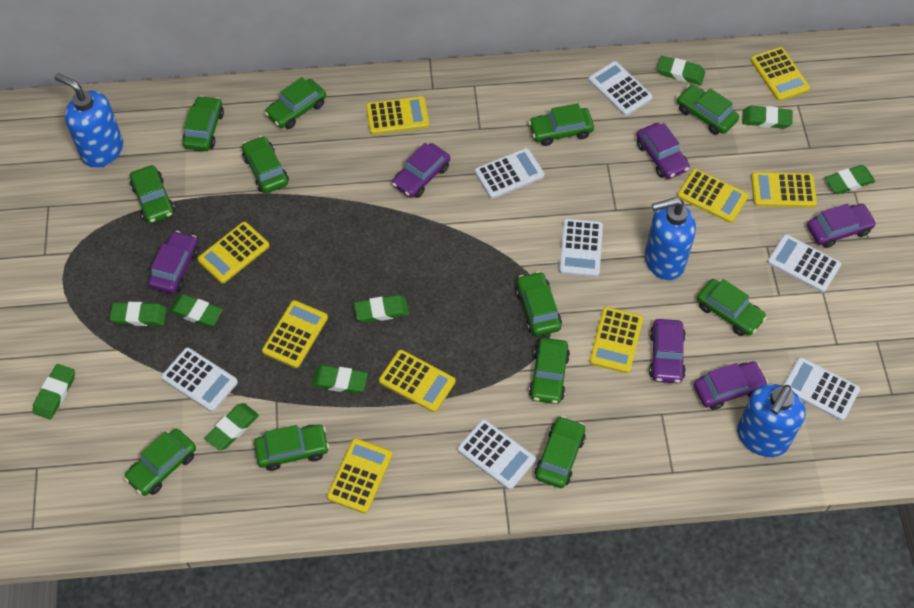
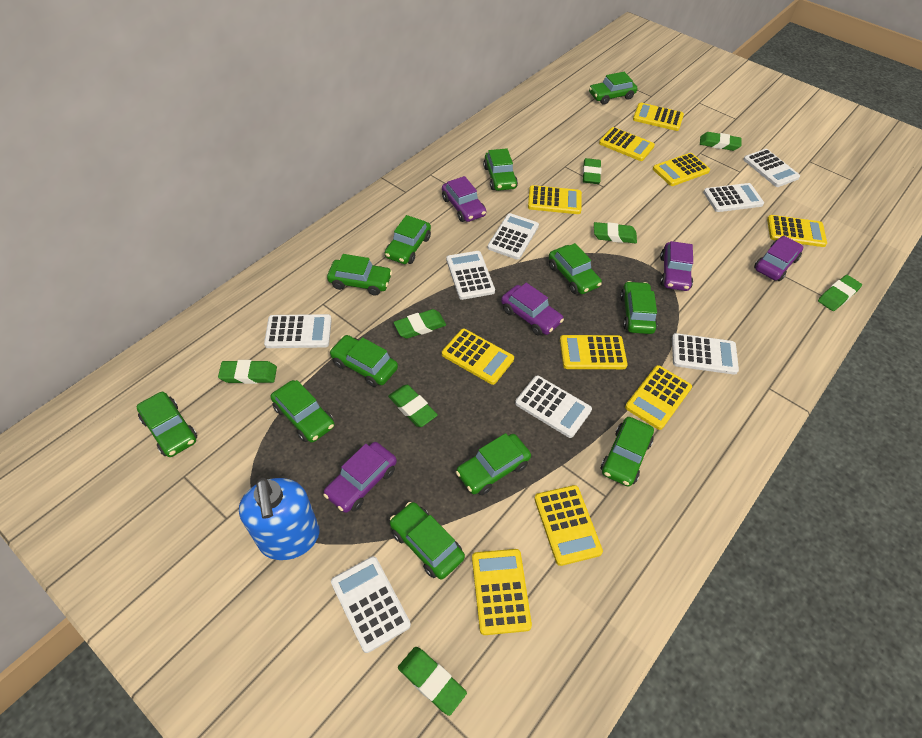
blue soap dispenser: 3 -> 1
green eraser: 9 -> 8
purple car: 6 -> 5
white calculator: 7 -> 8
yellow calculator: 9 -> 10

